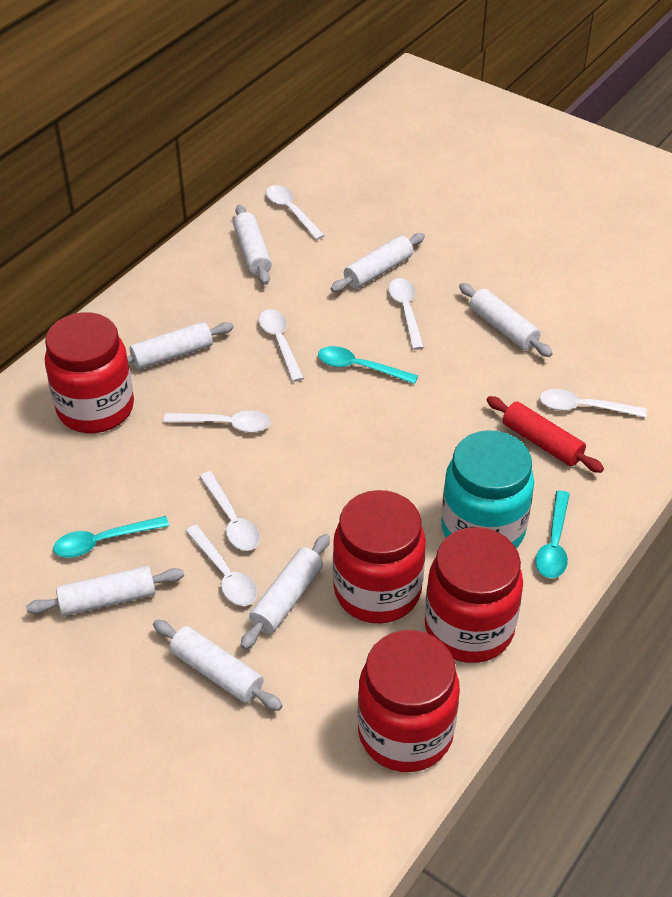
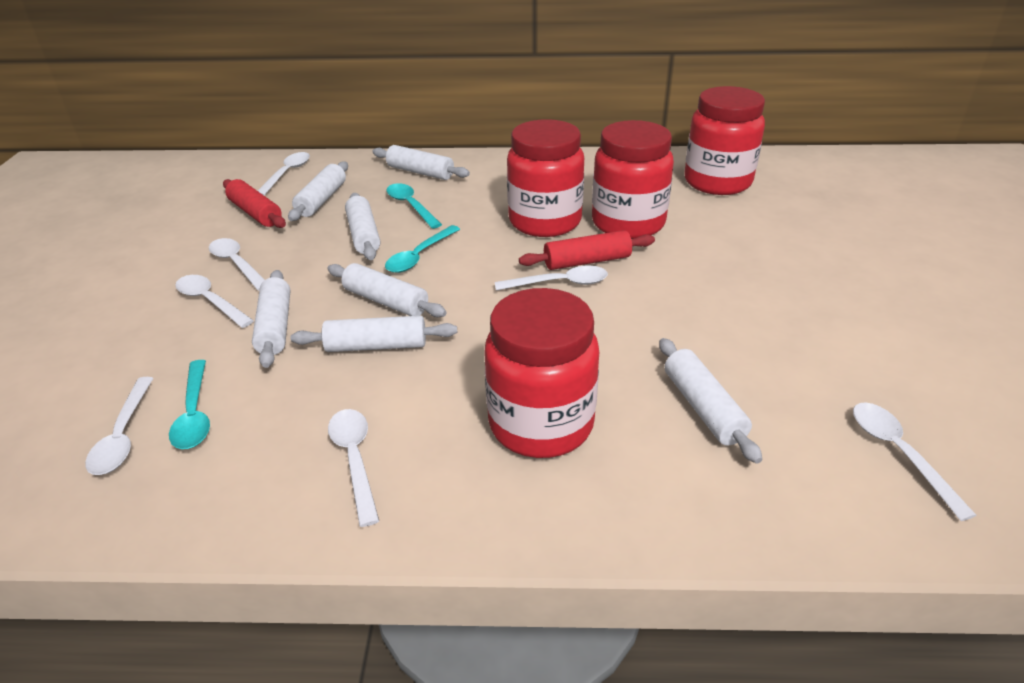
red rolling pin: 1 -> 2
turquoise jar: 1 -> 0

